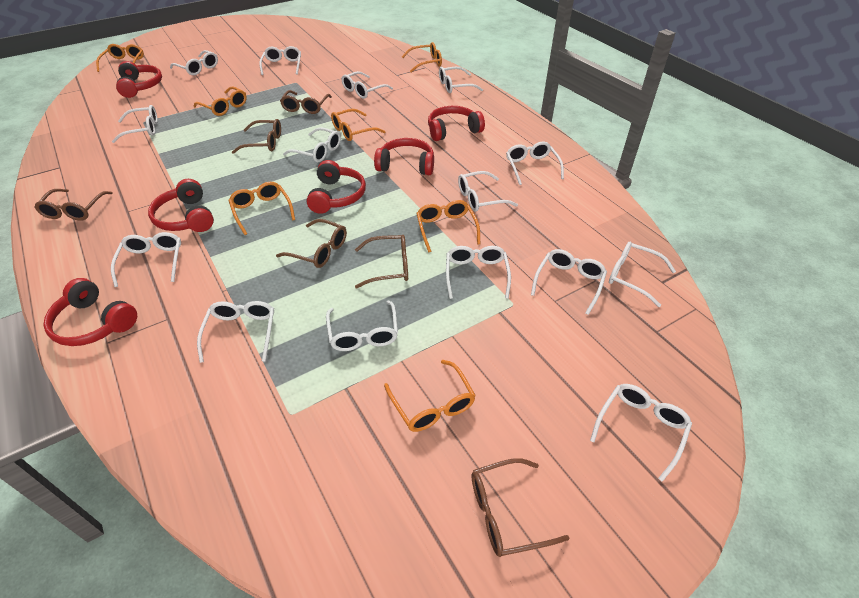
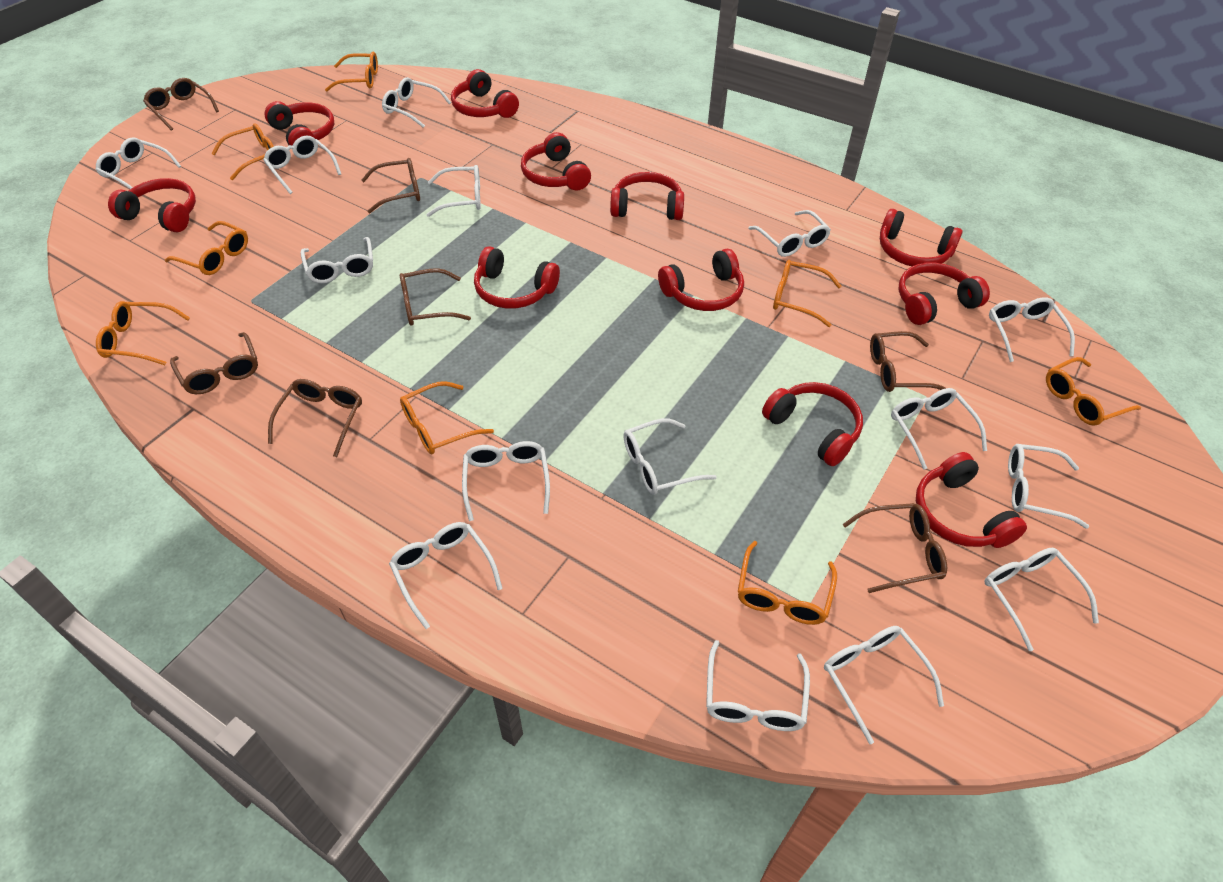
brown glasses: 6 -> 7
orange glasses: 7 -> 8
red headphones: 6 -> 11

